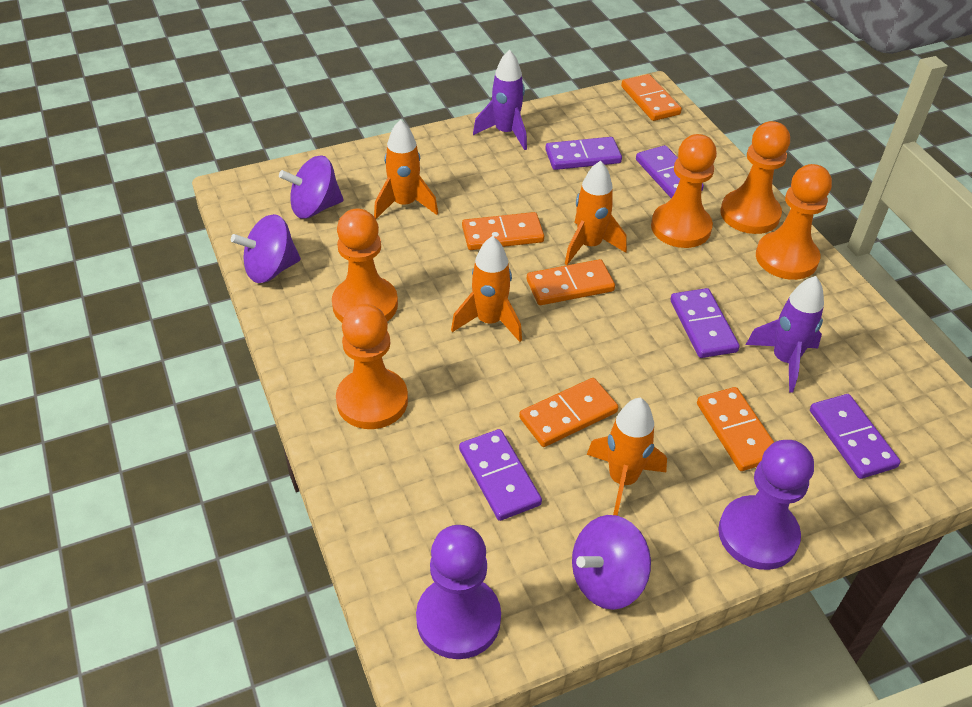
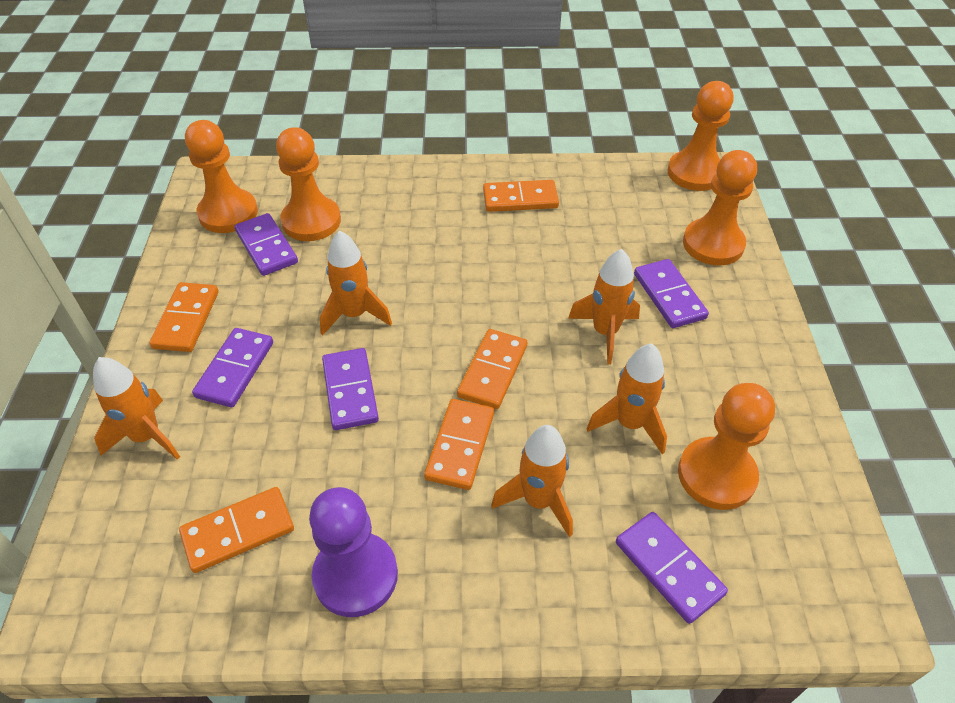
orange rocket: 4 -> 5
purple pawn: 2 -> 1
purple rocket: 2 -> 0
purple spinning top: 3 -> 0

